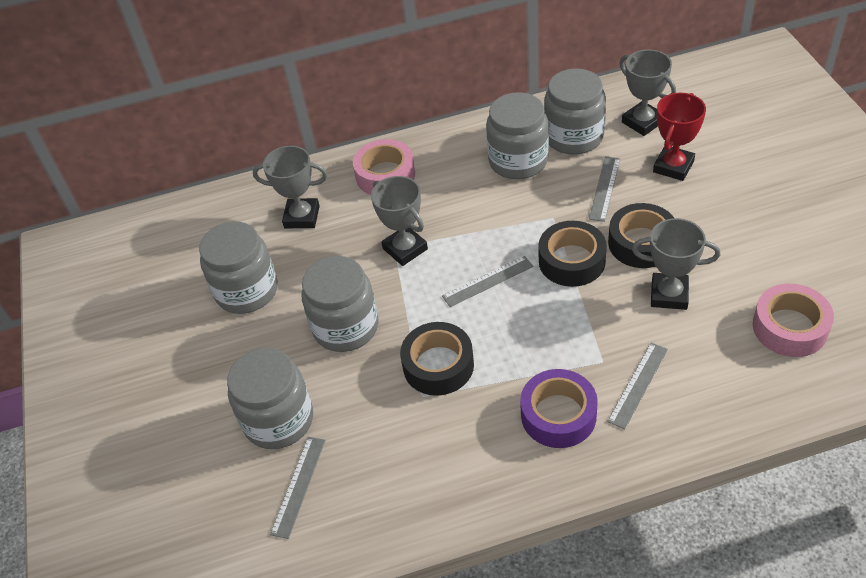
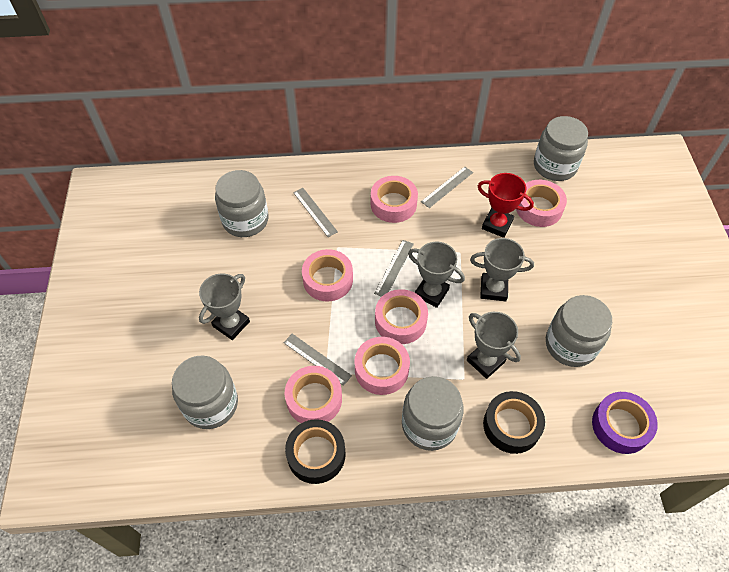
black tape: 3 -> 2
pink tape: 2 -> 6

